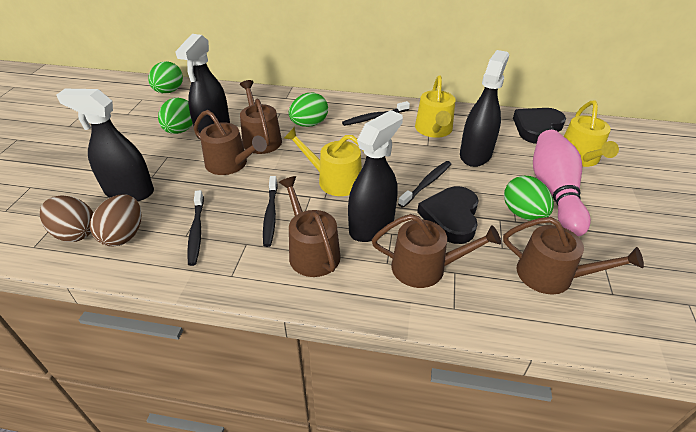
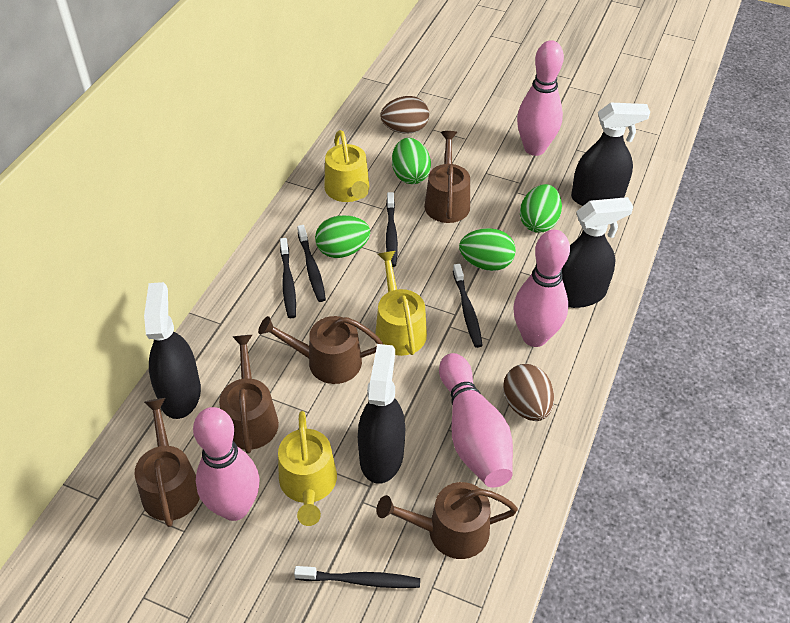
black heart: 2 -> 0
black toothbrush: 4 -> 5
pink bowling pin: 1 -> 4

